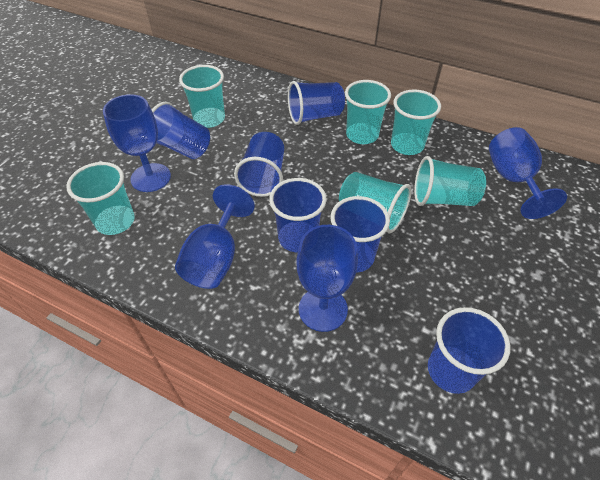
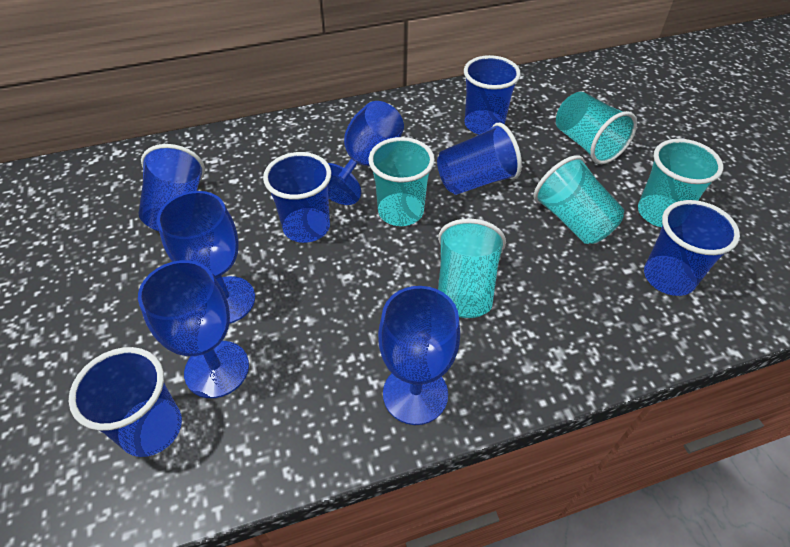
turquoise cup: 6 -> 5

